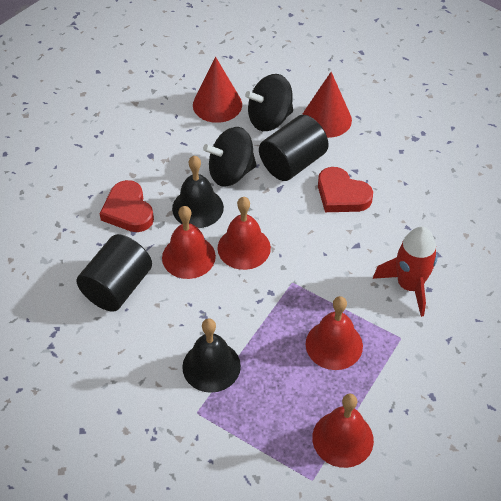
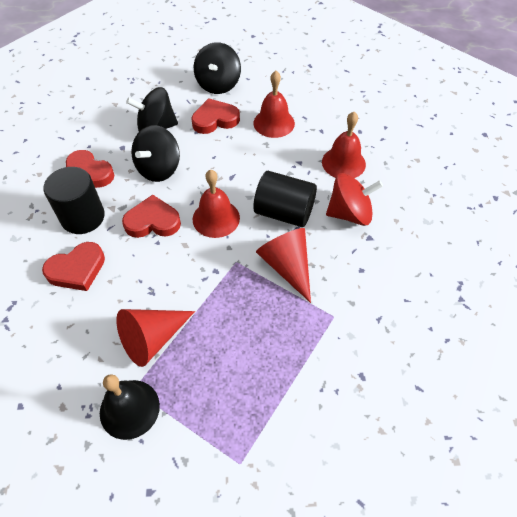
black bell: 2 -> 1
black spinning top: 2 -> 3
red bell: 4 -> 3
red heart: 2 -> 4
red rocket: 1 -> 0
red spinning top: 0 -> 1

